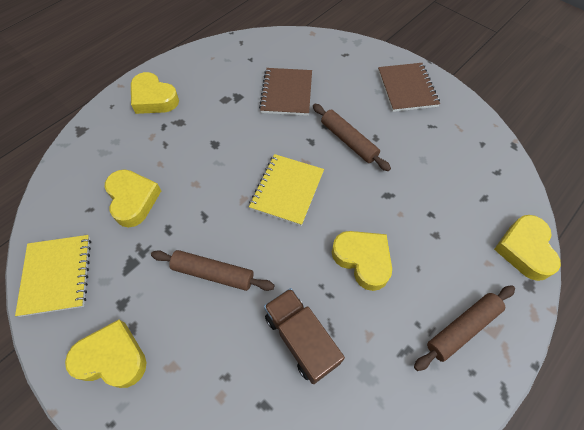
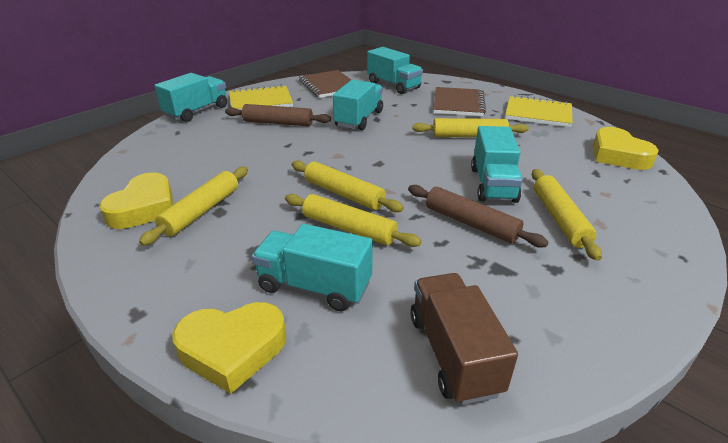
brown rolling pin: 3 -> 2
turquoise truck: 0 -> 5
yellow heart: 5 -> 3
yellow rolling pin: 0 -> 5

